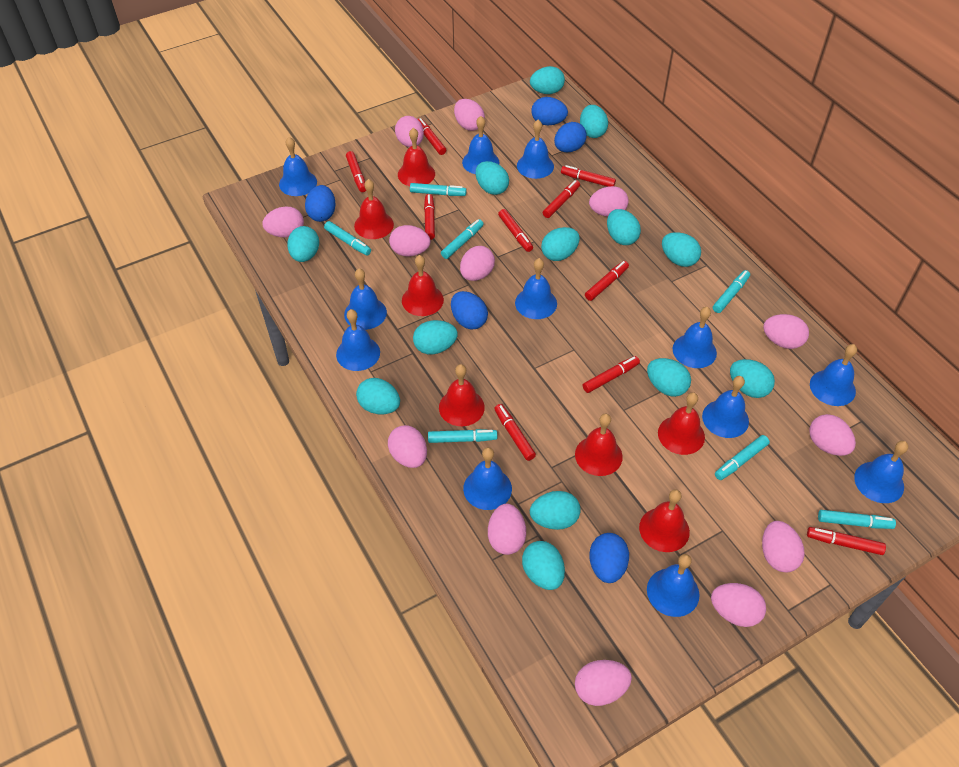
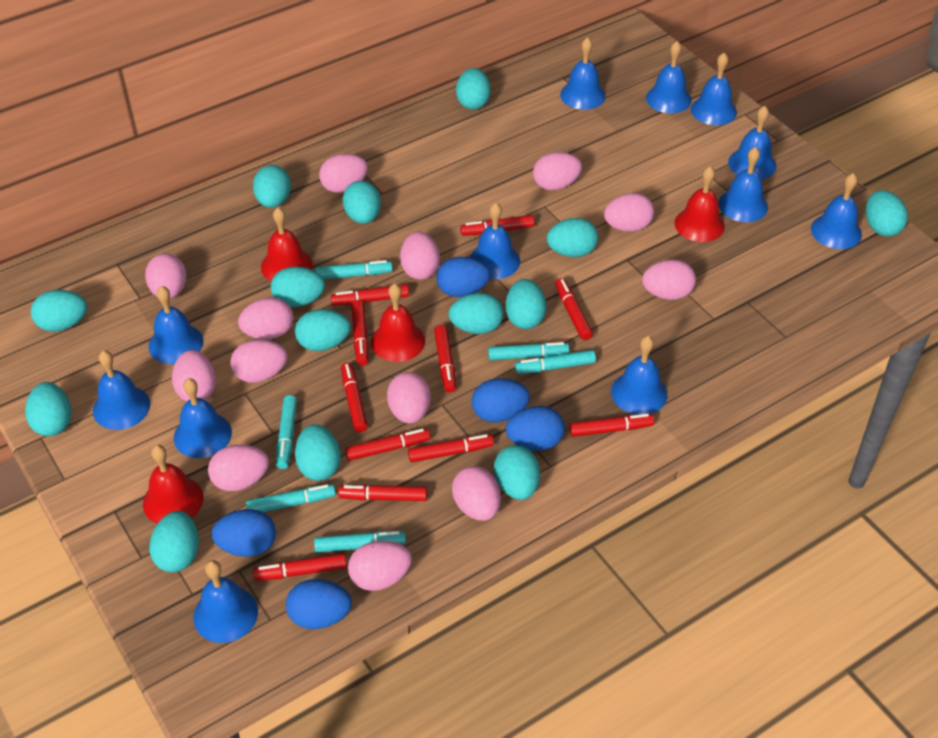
red bell: 7 -> 4
red marker: 10 -> 11
turquoise egg: 13 -> 14
turquoise marker: 7 -> 6

